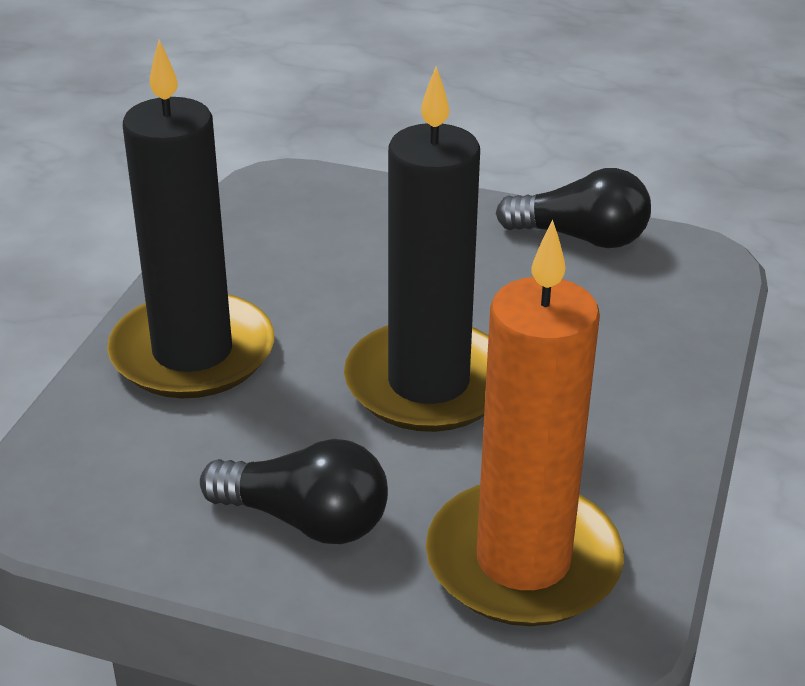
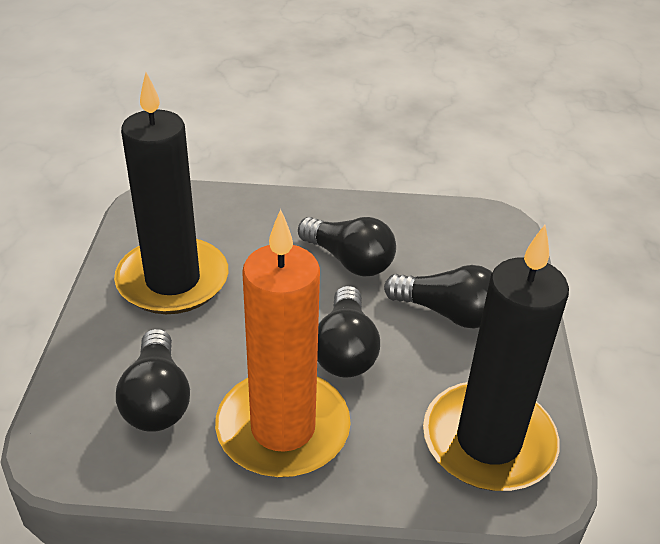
black light bulb: 2 -> 4

